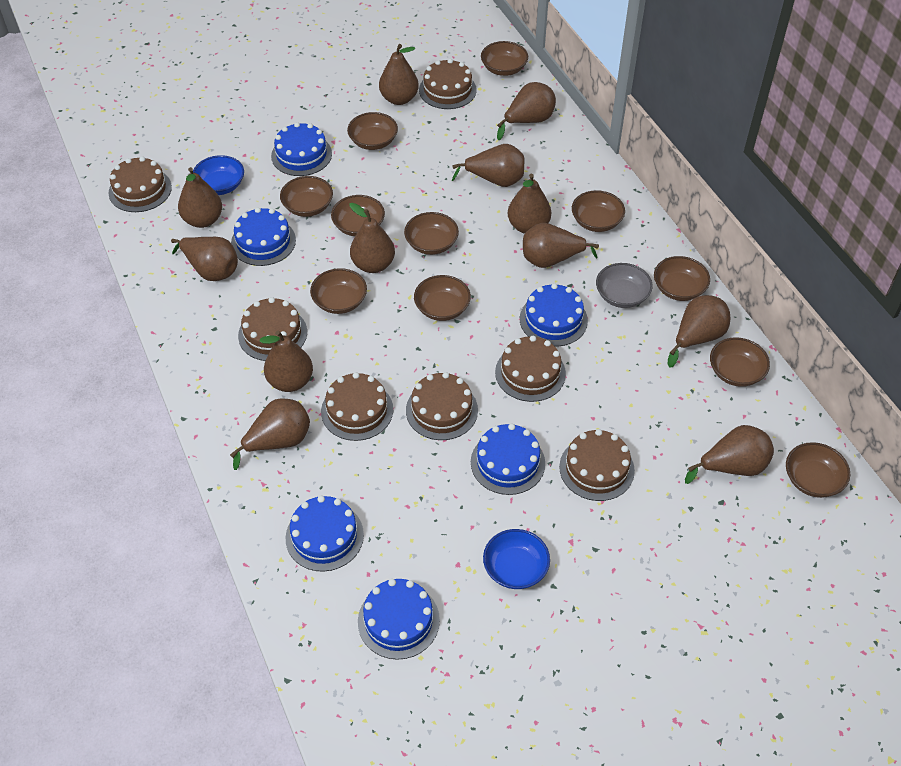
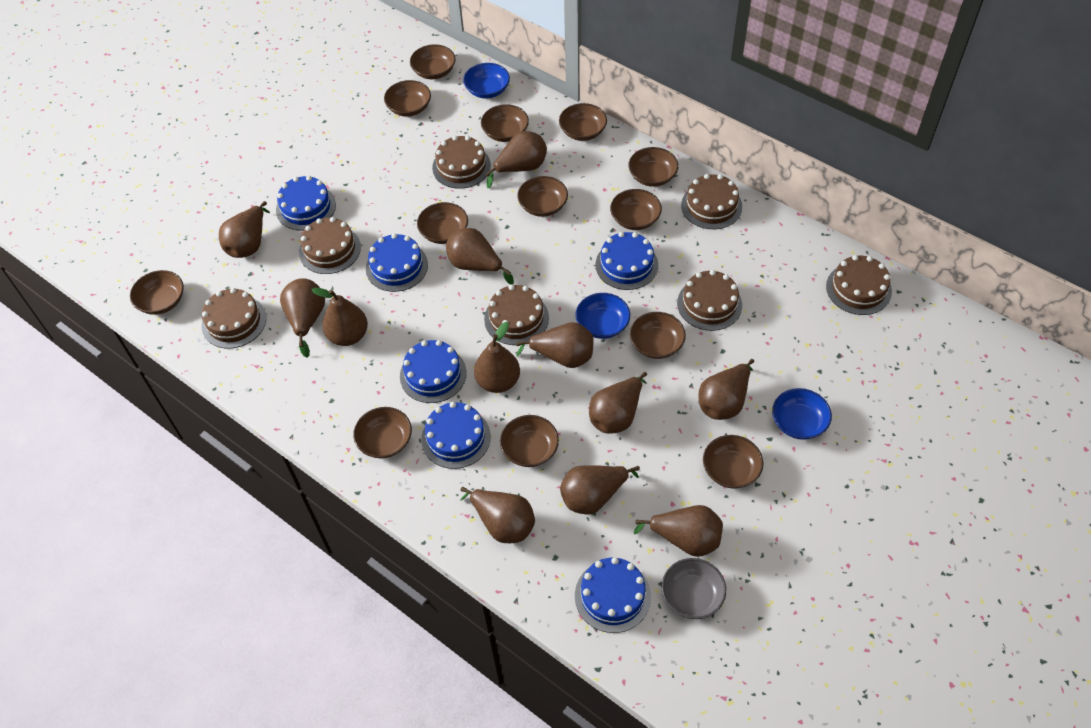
blue bowl: 2 -> 3
brown bowl: 11 -> 13

